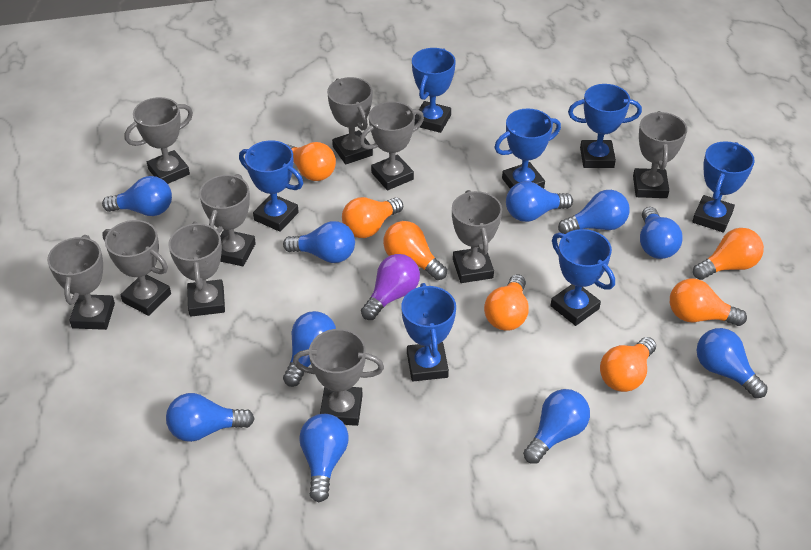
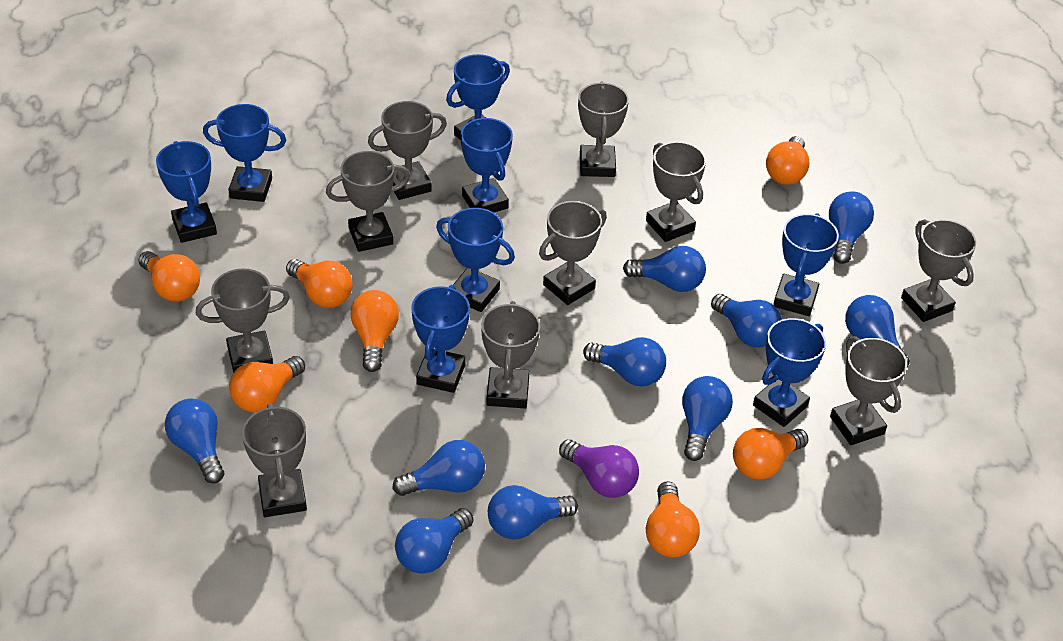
blue trophy: 7 -> 8

